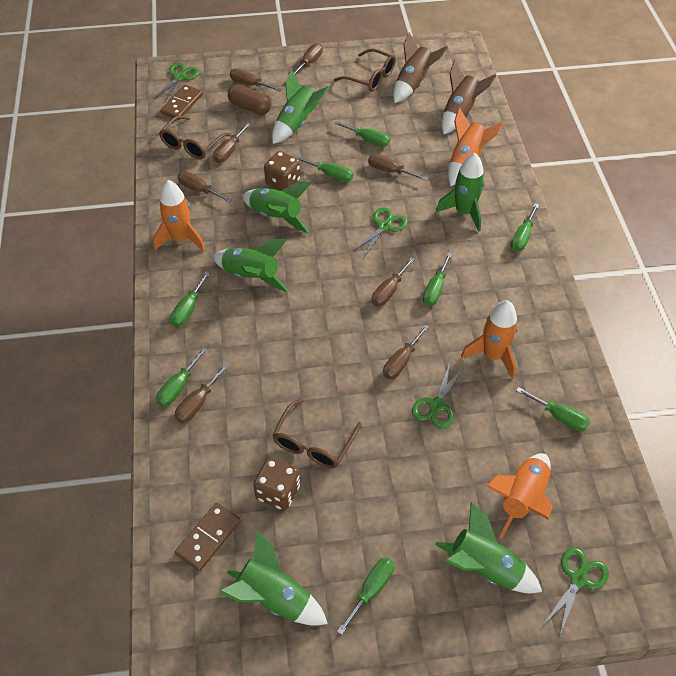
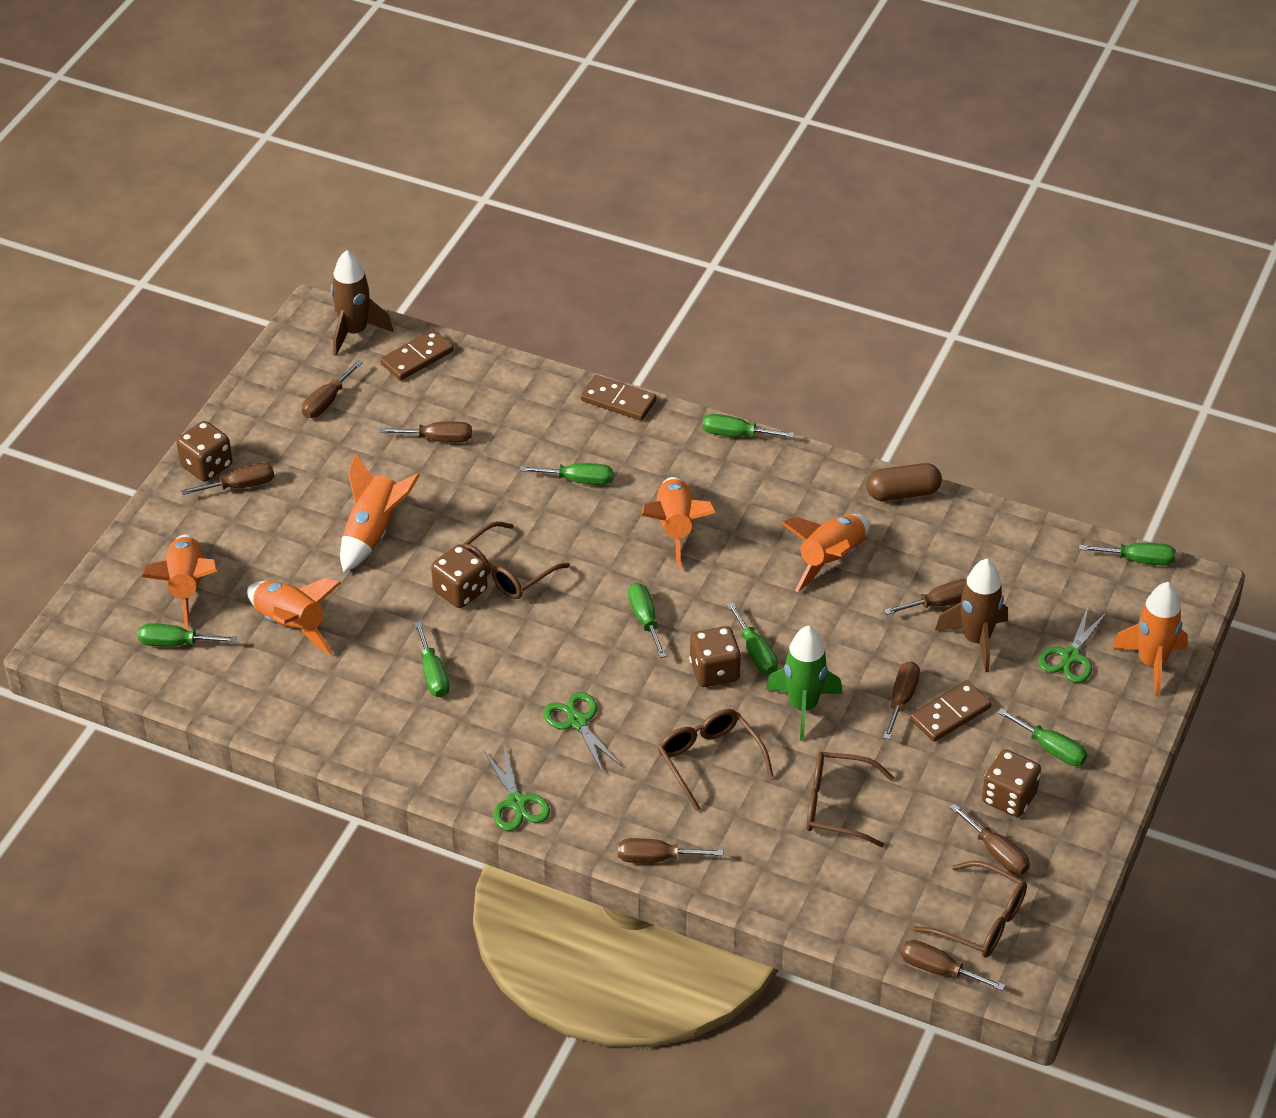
brown dice: 2 -> 4
brown domino: 2 -> 3
brown glasses: 3 -> 4
green rocket: 6 -> 1
green scissors: 4 -> 3
orange rocket: 4 -> 6

